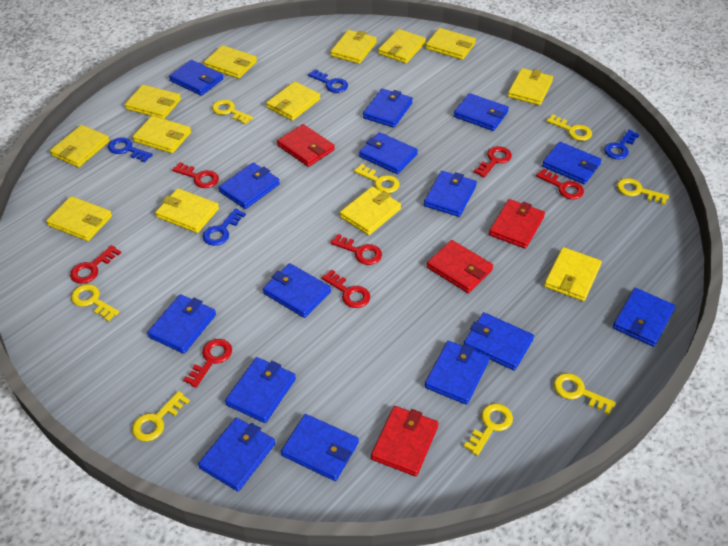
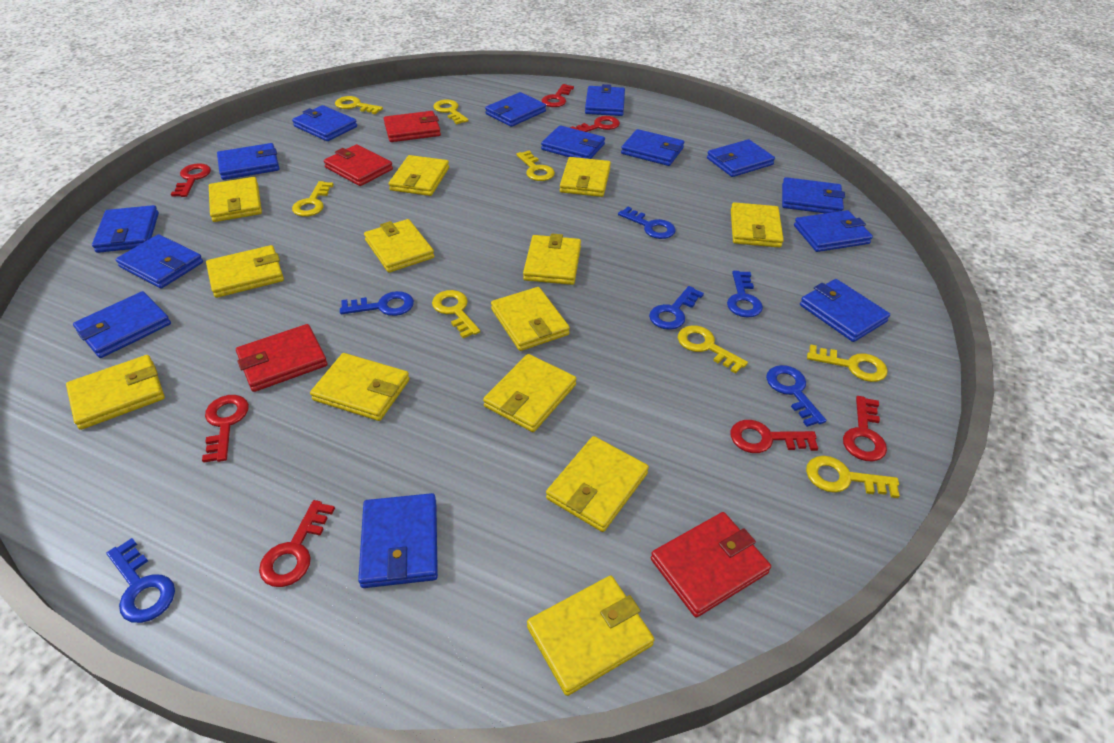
blue key: 4 -> 6
blue wallet: 15 -> 14

